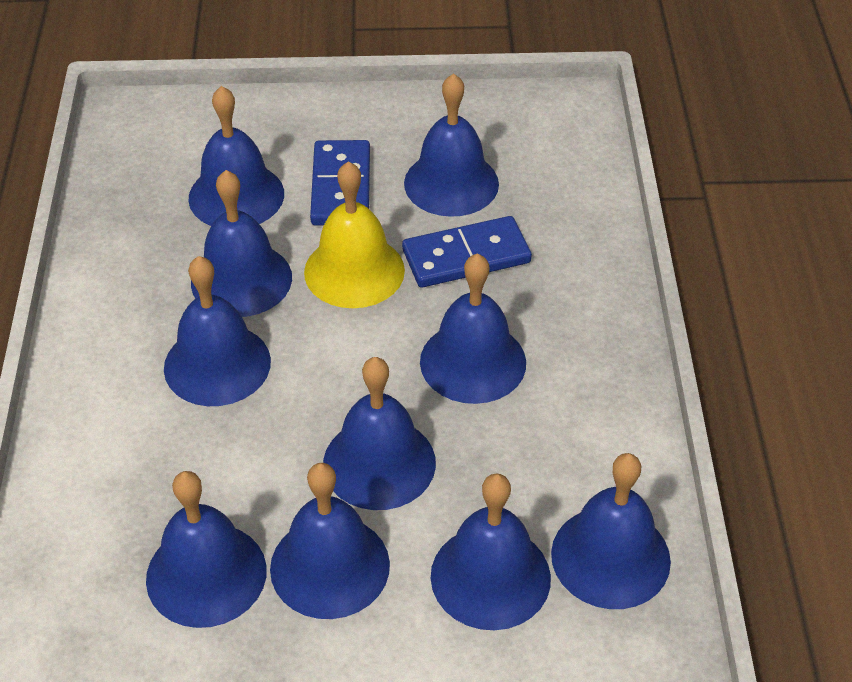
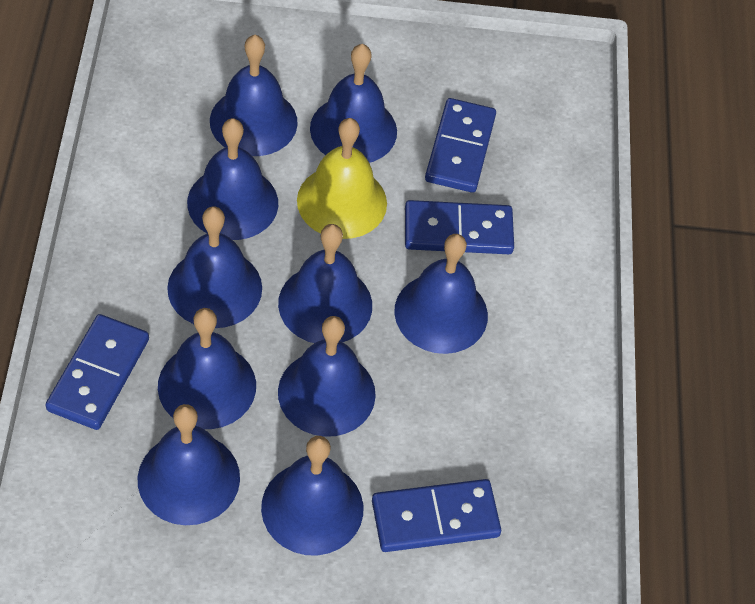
blue domino: 2 -> 4

